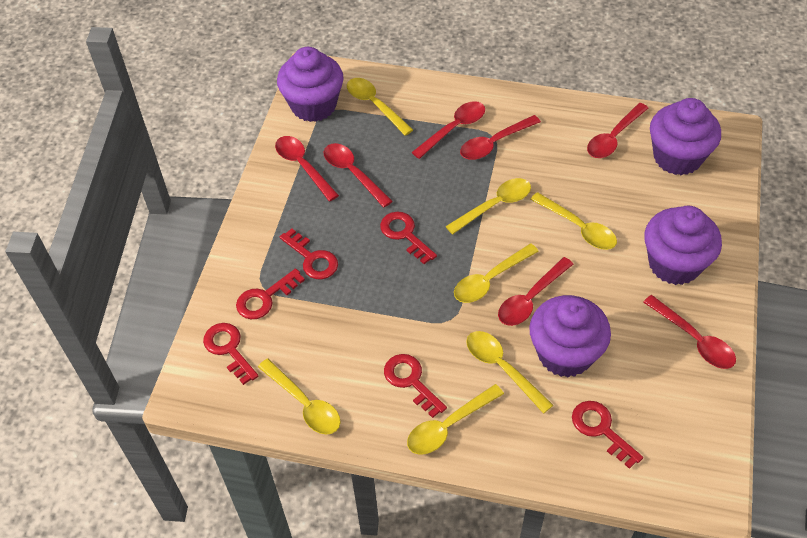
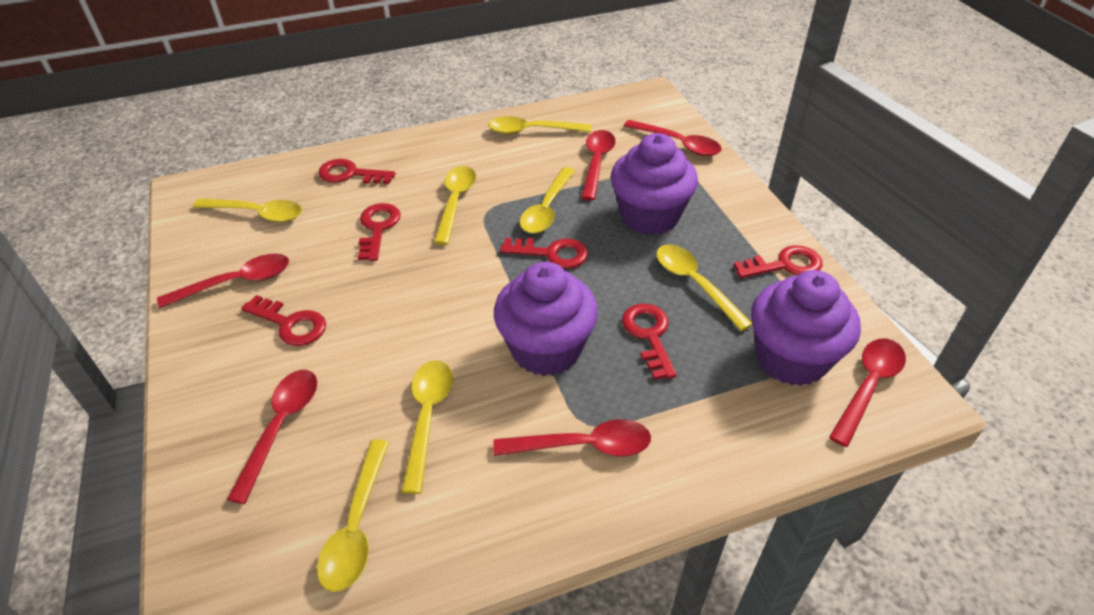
purple cupcake: 4 -> 3
red spoon: 7 -> 6

